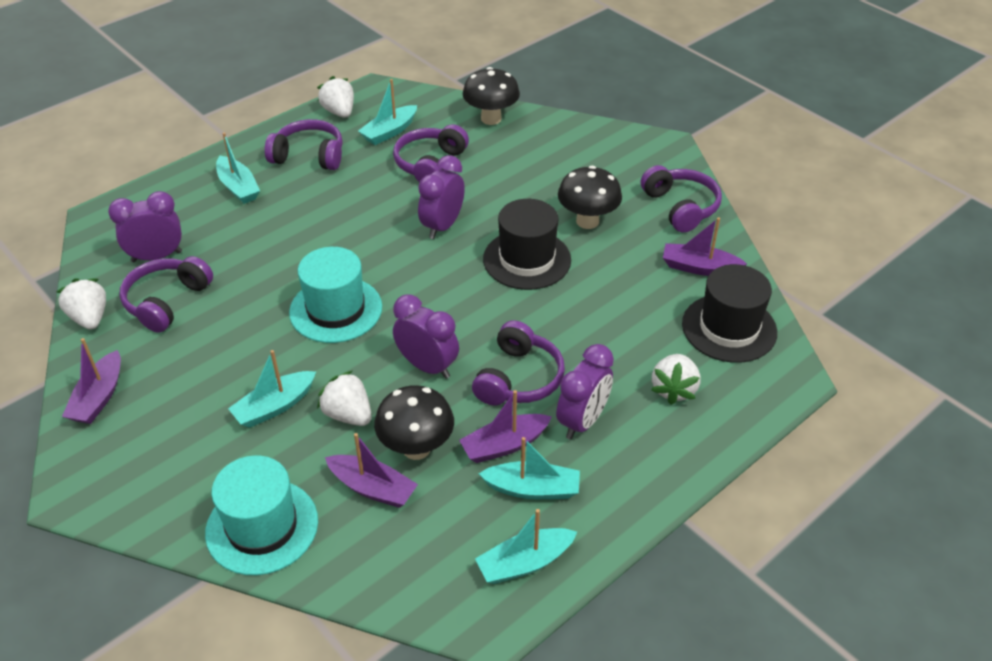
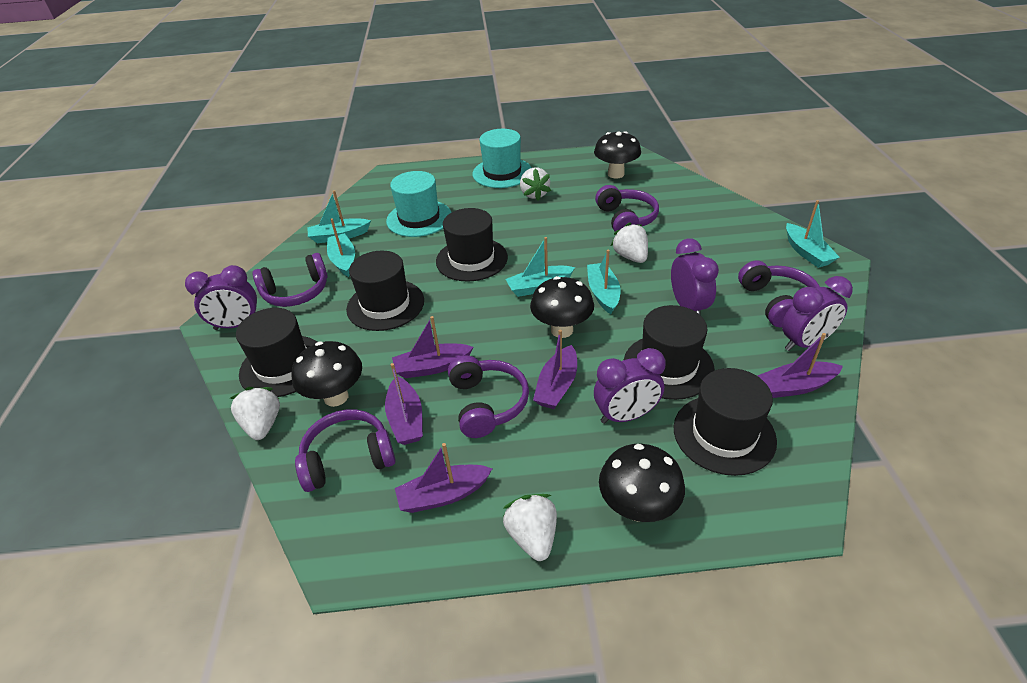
black hat: 2 -> 5
black mushroom: 3 -> 4
purple boat: 4 -> 5

